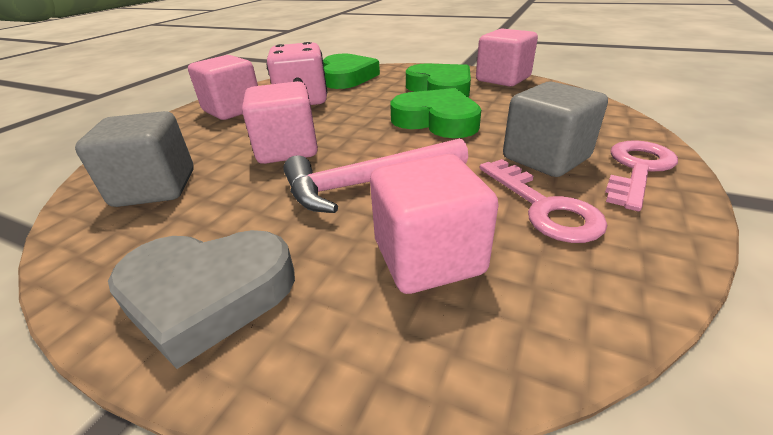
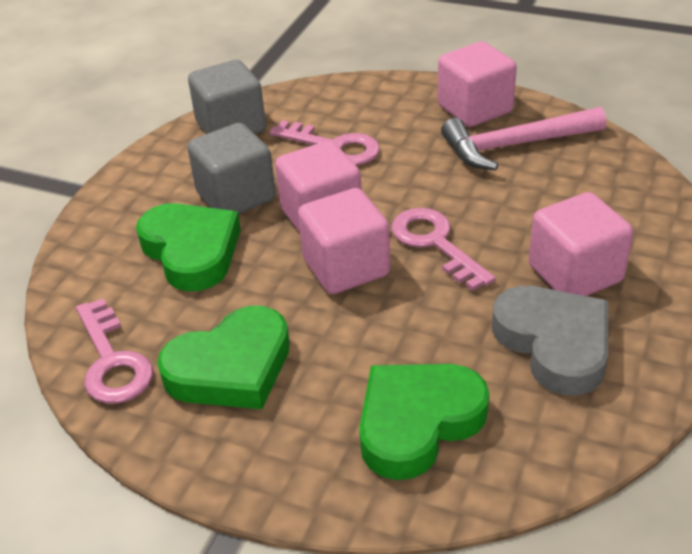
pink dice: 1 -> 0
pink key: 2 -> 3

